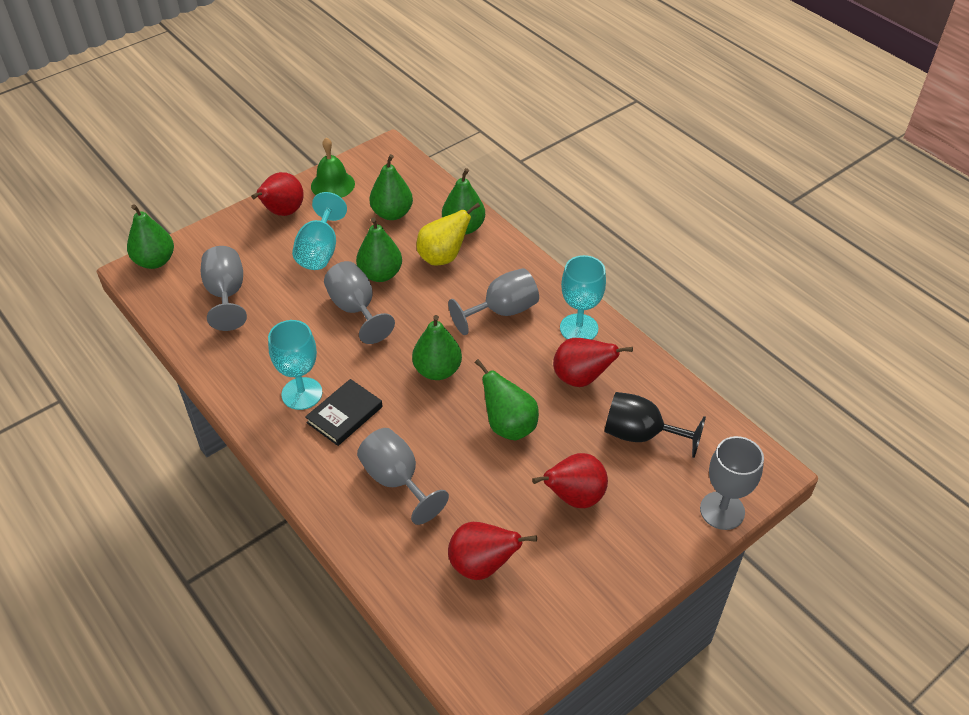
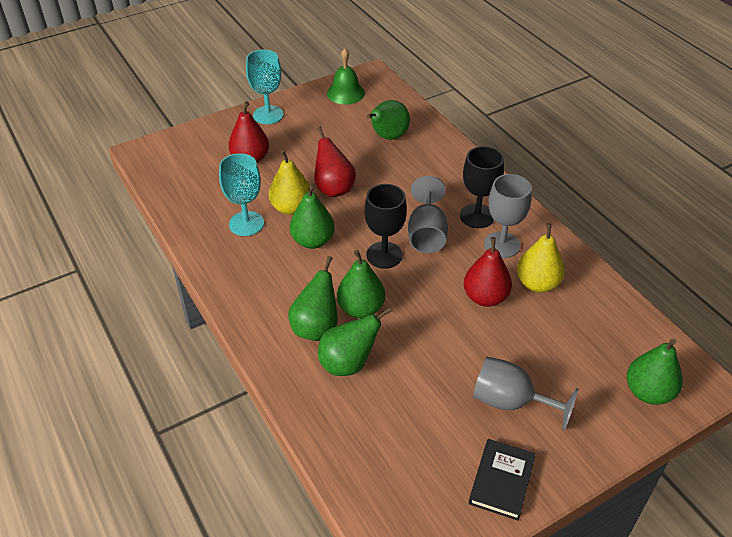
black goblet: 1 -> 2
grey goblet: 5 -> 3
red pear: 4 -> 3
turquoise goblet: 3 -> 2
yellow pear: 1 -> 2

